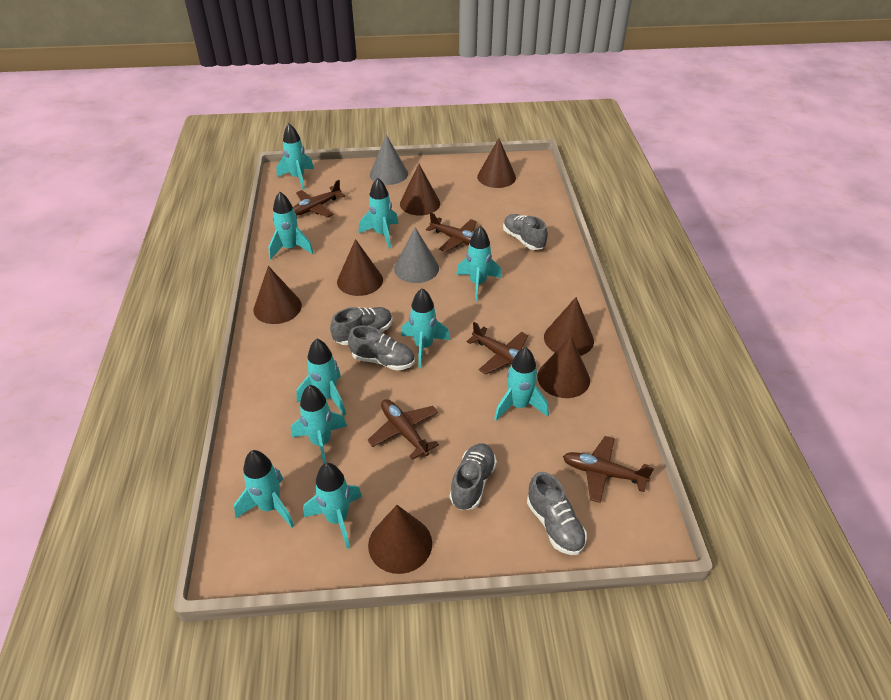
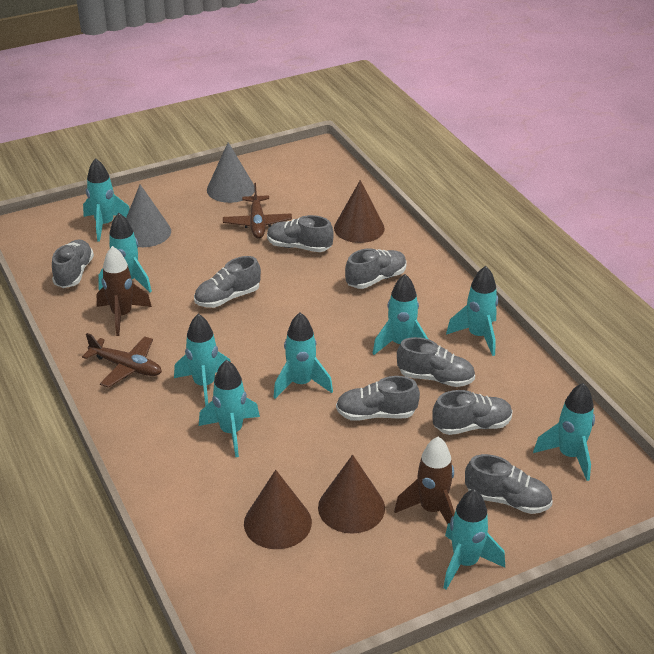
brown cone: 7 -> 3
brown plane: 5 -> 2
brown rocket: 0 -> 2
grey shoe: 5 -> 8
turquoise rocket: 10 -> 9

